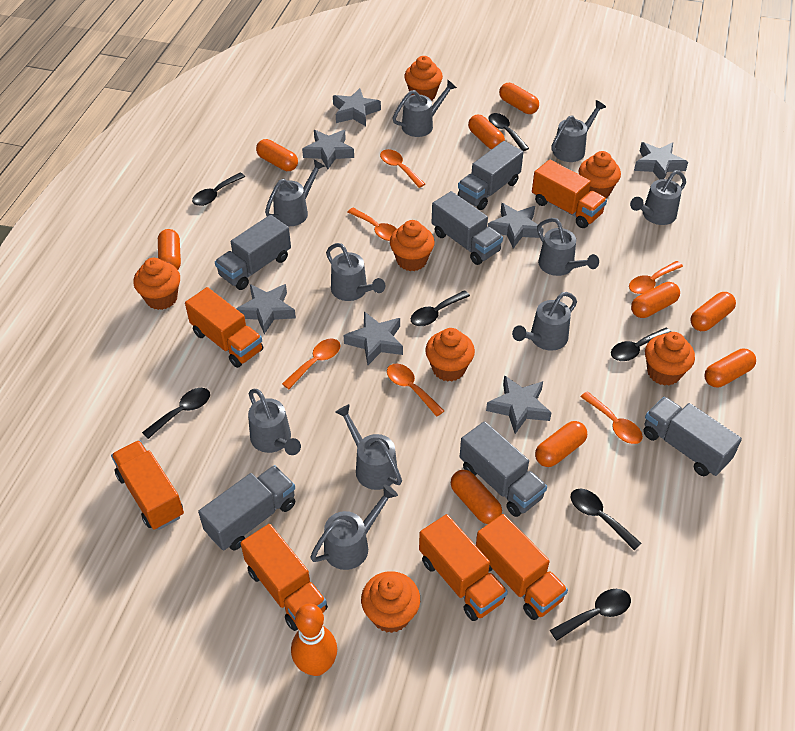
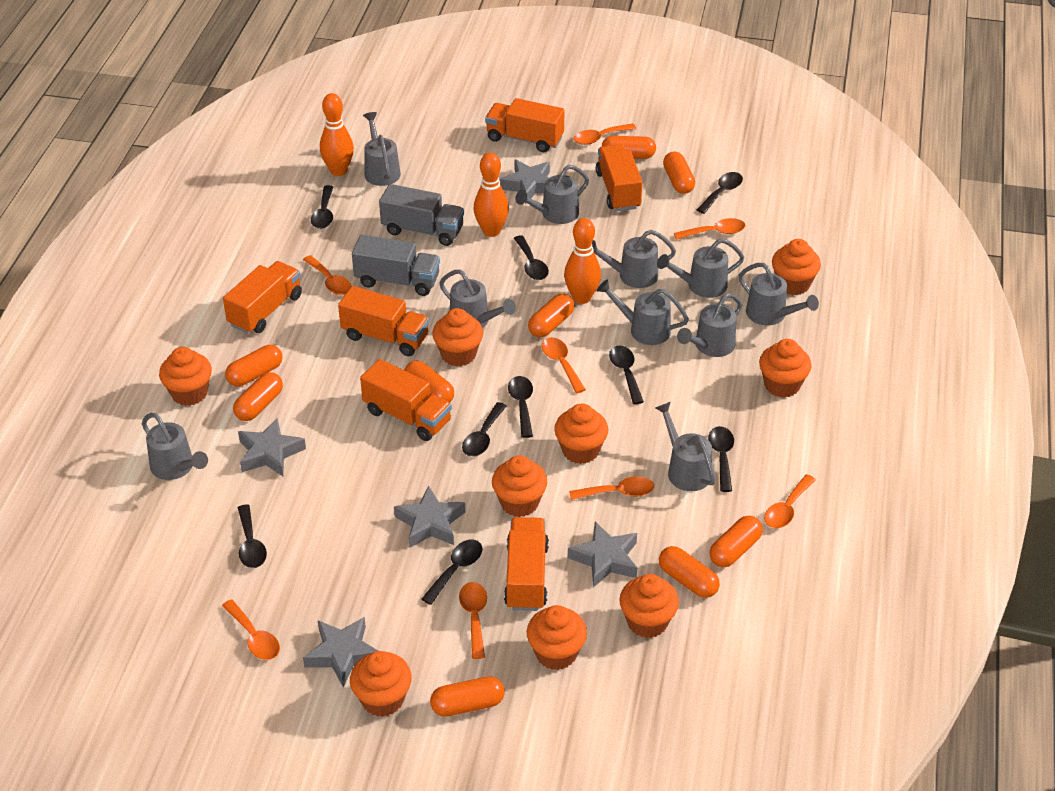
black spoon: 7 -> 9
grey star: 7 -> 5
grey truck: 6 -> 2
orange bowling pin: 1 -> 3
orange cupcake: 7 -> 9
orange spoon: 6 -> 8

